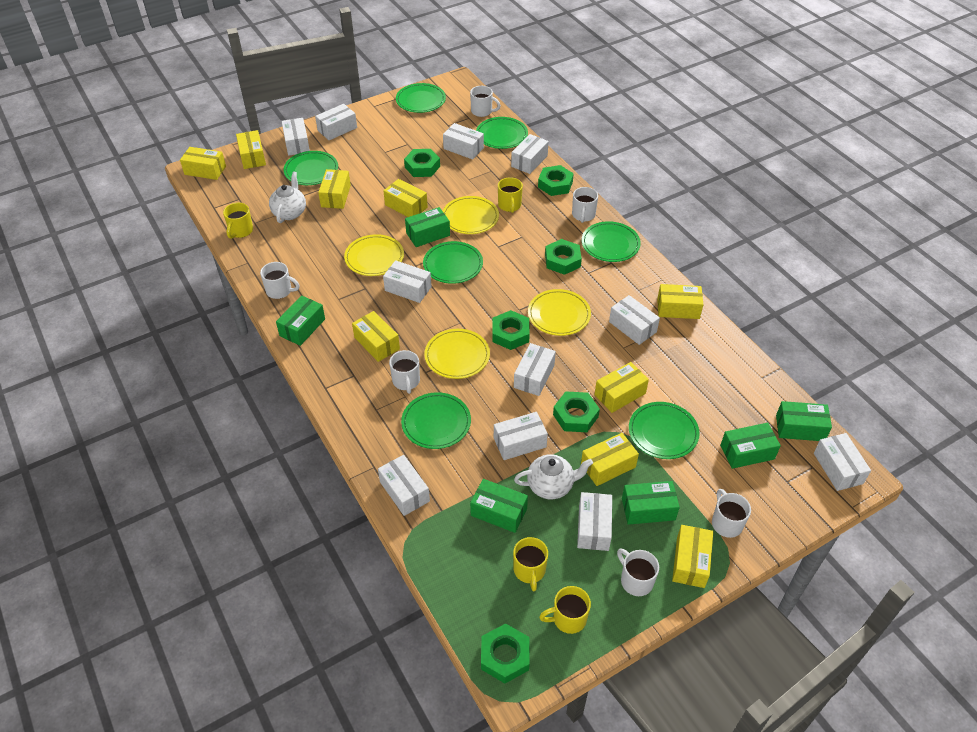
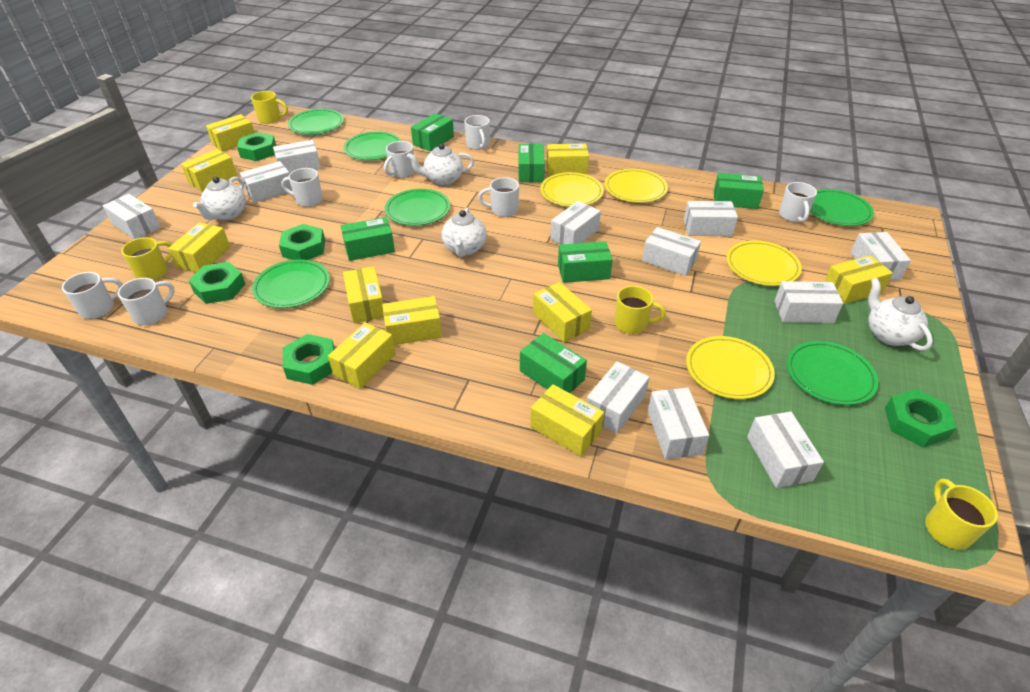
green nut: 6 -> 5
green plate: 7 -> 6
white mug: 6 -> 7
white teapot: 2 -> 4
yellow box: 9 -> 10

